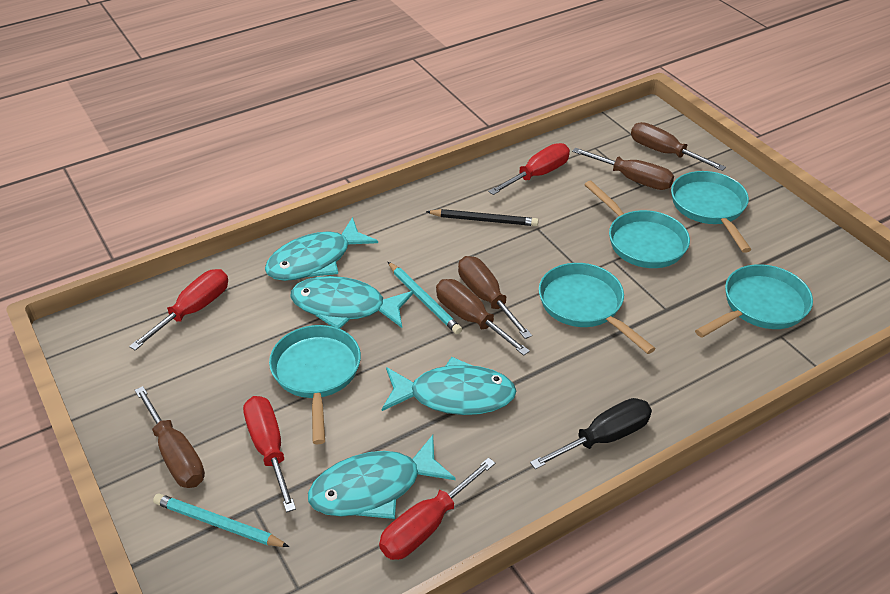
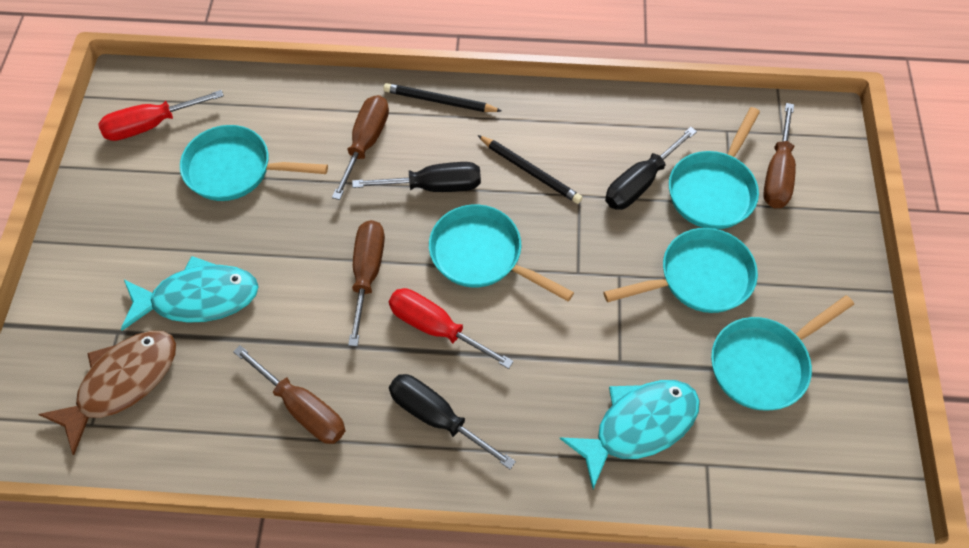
black pencil: 1 -> 2
black screwdriver: 1 -> 3
brown fish: 0 -> 1
brown screwdriver: 5 -> 4
red screwdriver: 4 -> 2
turquoise fish: 4 -> 2
turquoise pencil: 2 -> 0

